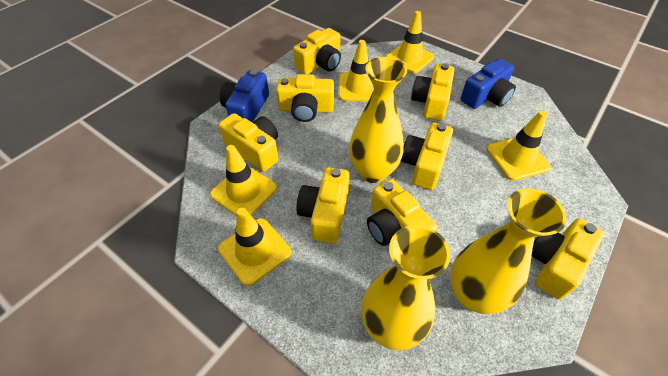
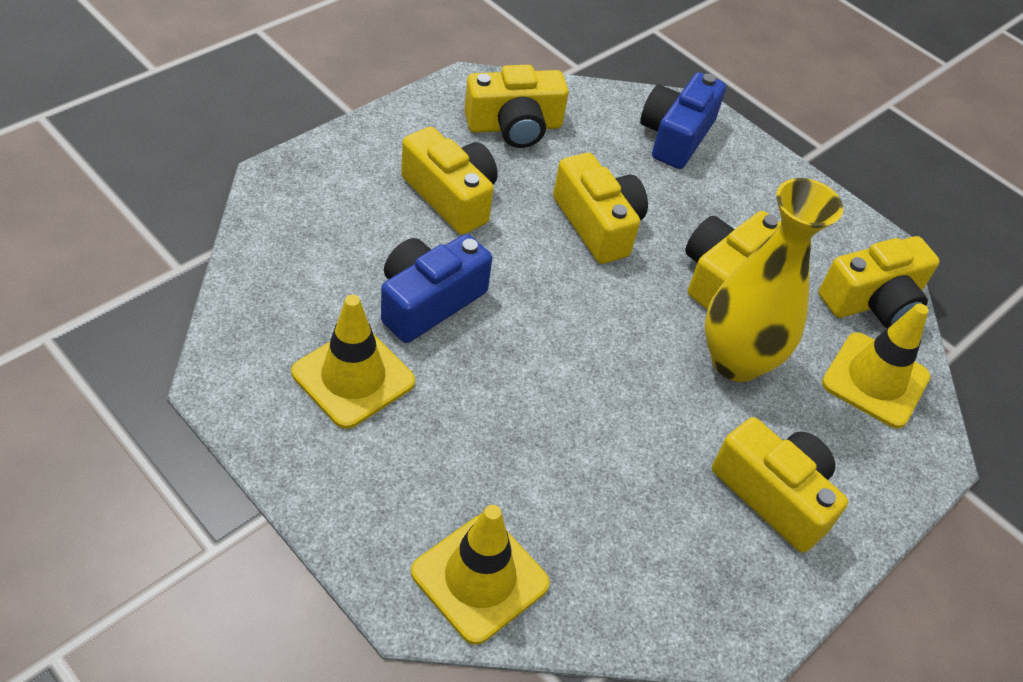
yellow camera: 8 -> 6
yellow traffic cone: 5 -> 3
yellow vase: 3 -> 1

